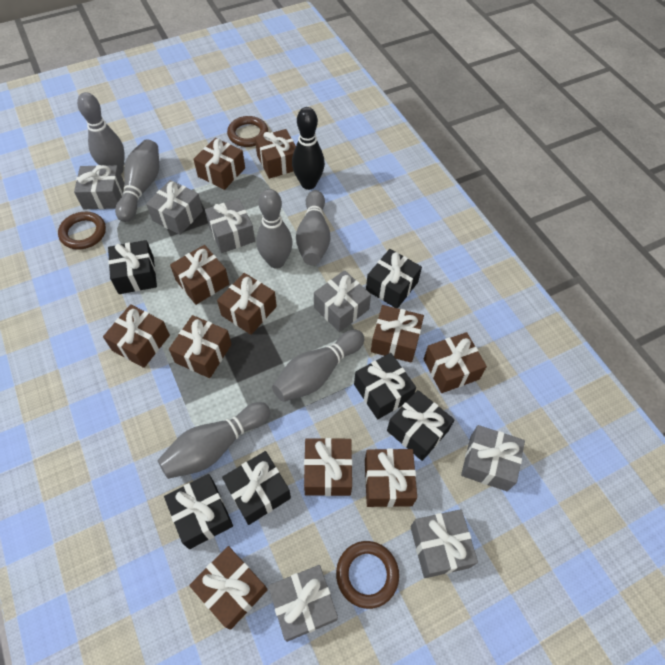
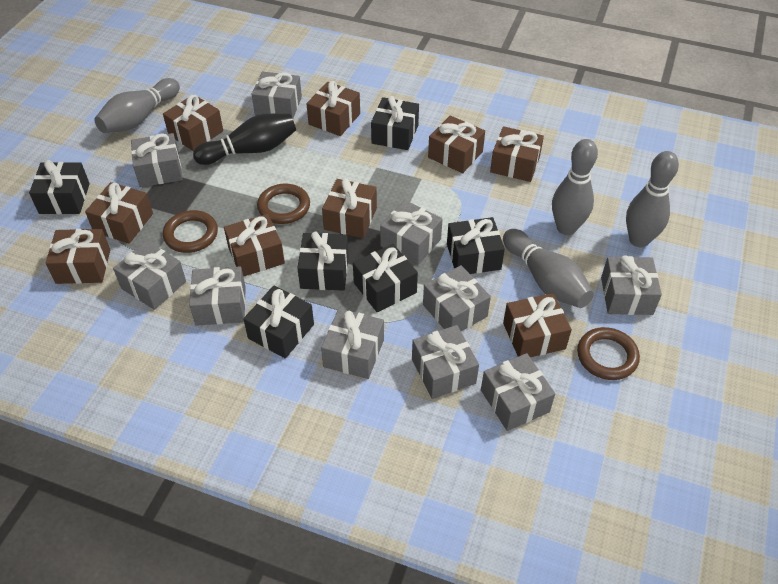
brown gift: 11 -> 9
grey bowling pin: 6 -> 4
grey gift: 7 -> 10

